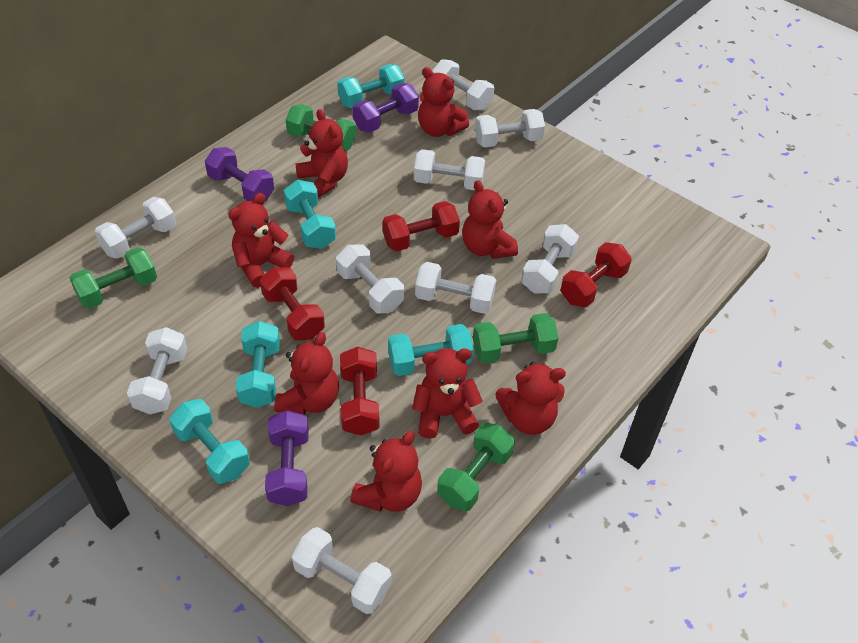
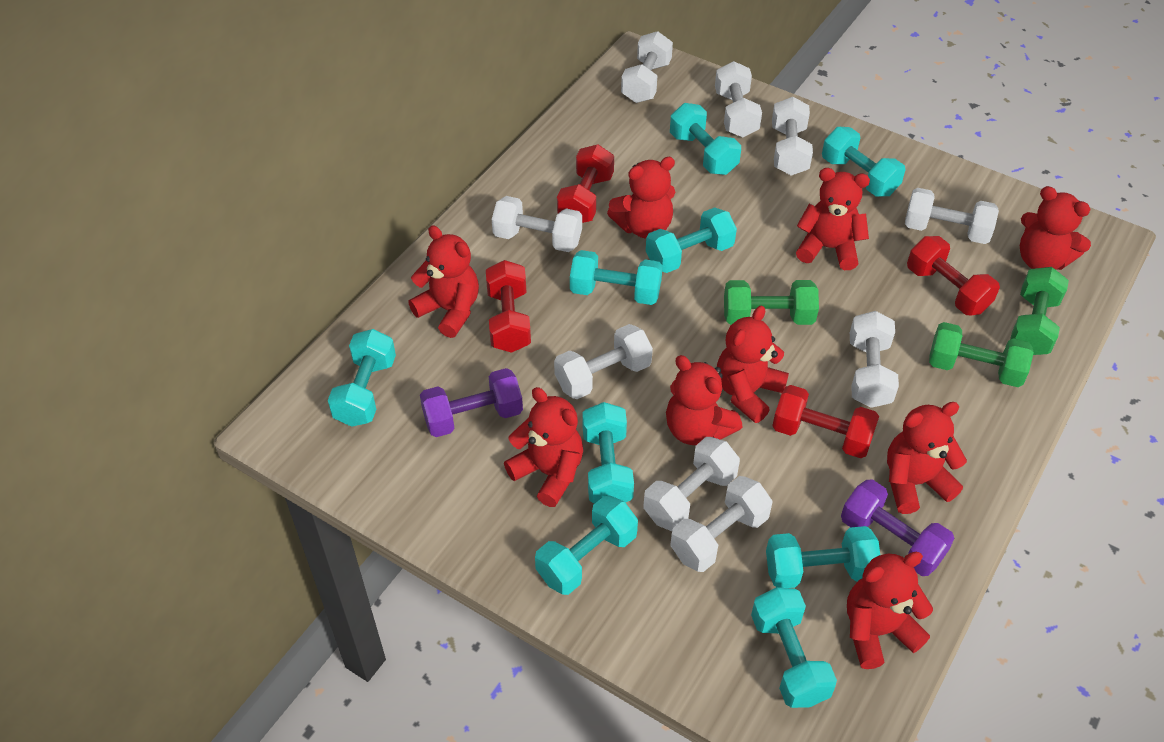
green dumbbell: 4 -> 3
purple dumbbell: 3 -> 2
red teddy bear: 8 -> 9
turquoise dumbbell: 5 -> 9

